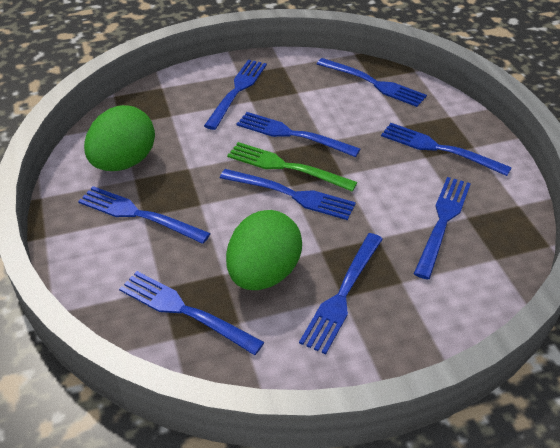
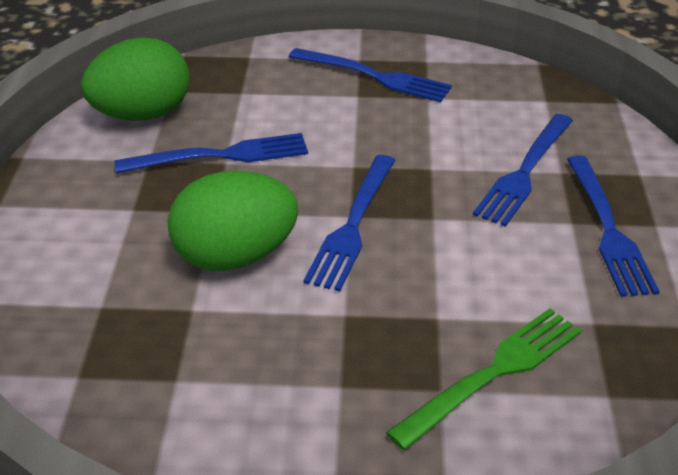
blue fork: 9 -> 5

